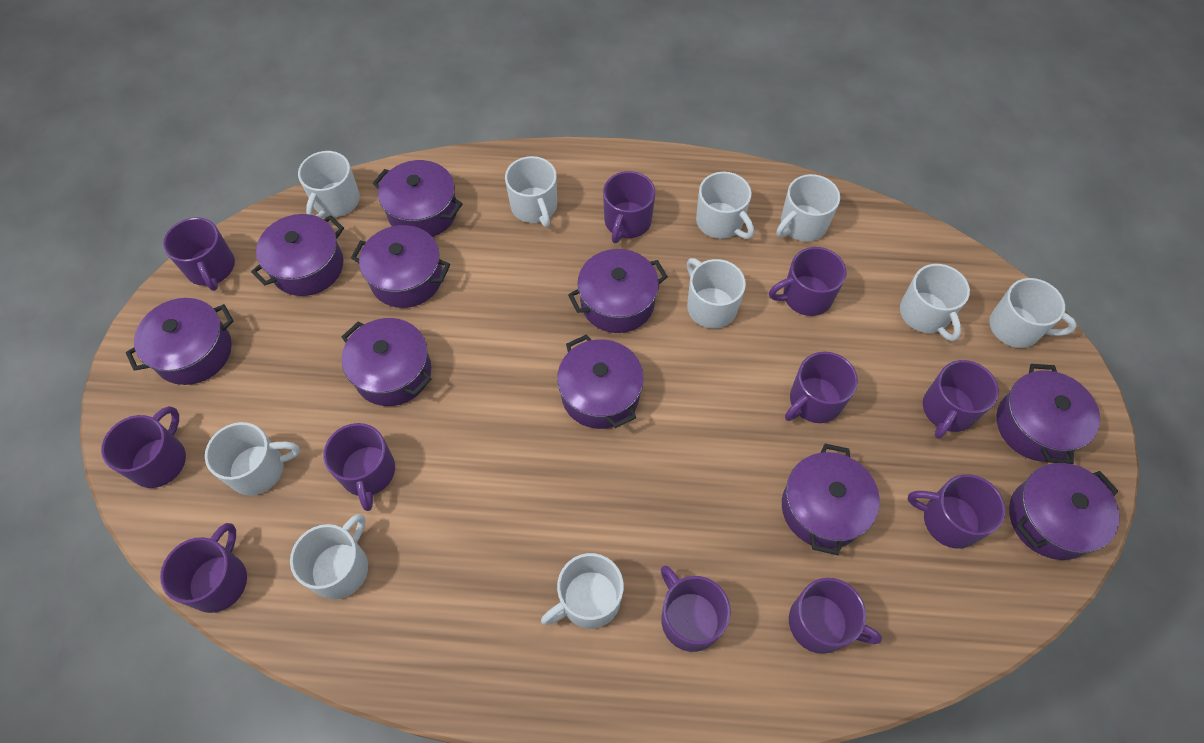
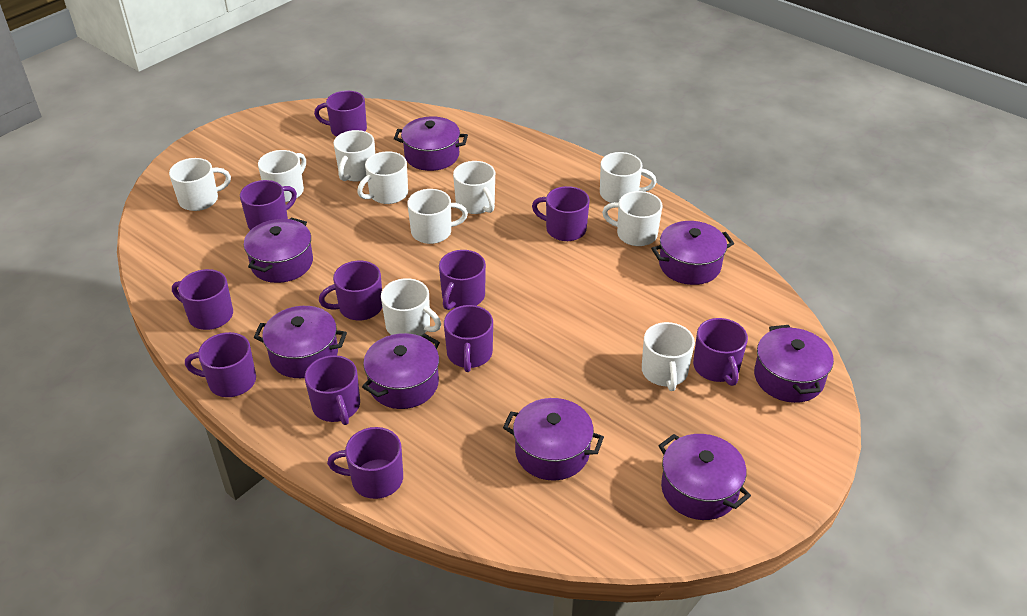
purple pot: 10 -> 8

